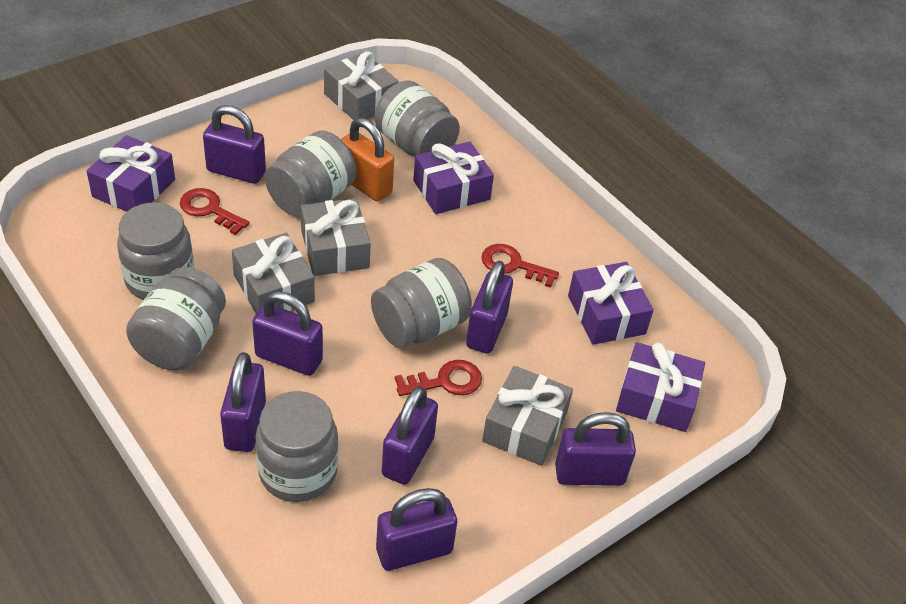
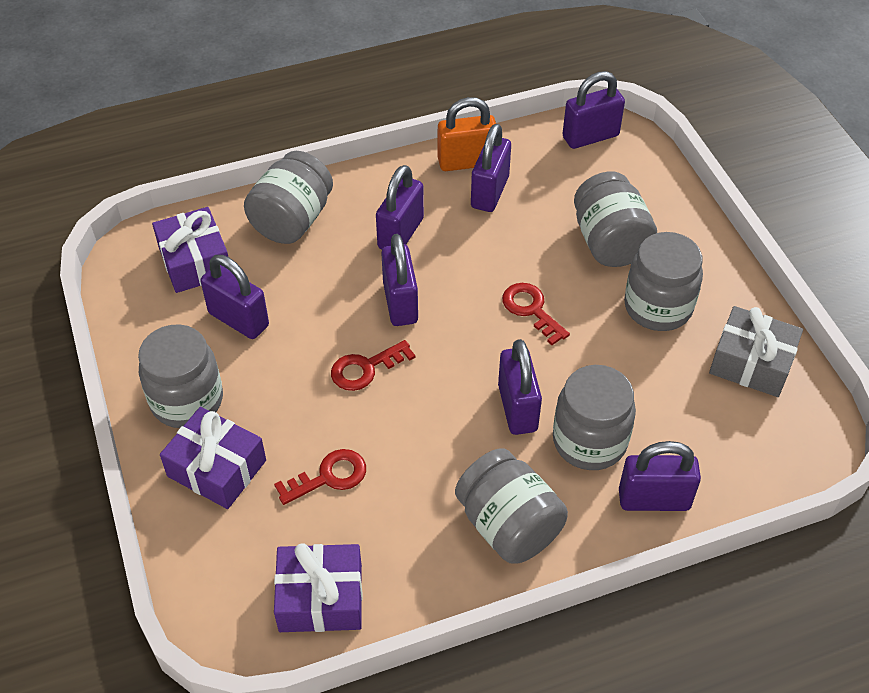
grey gift: 4 -> 1
purple gift: 4 -> 3

